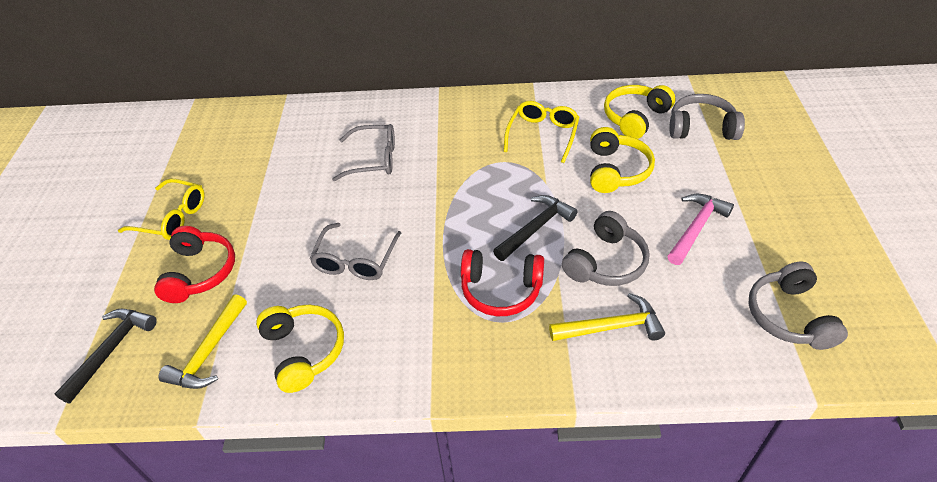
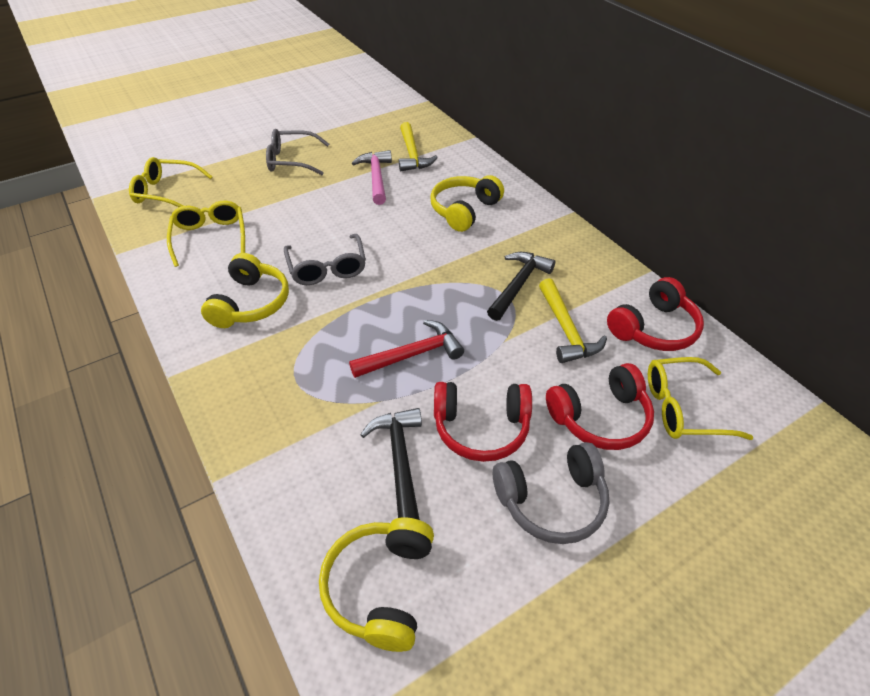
grey headphones: 3 -> 1
red hammer: 0 -> 1
red headphones: 2 -> 3
yellow glasses: 2 -> 3

